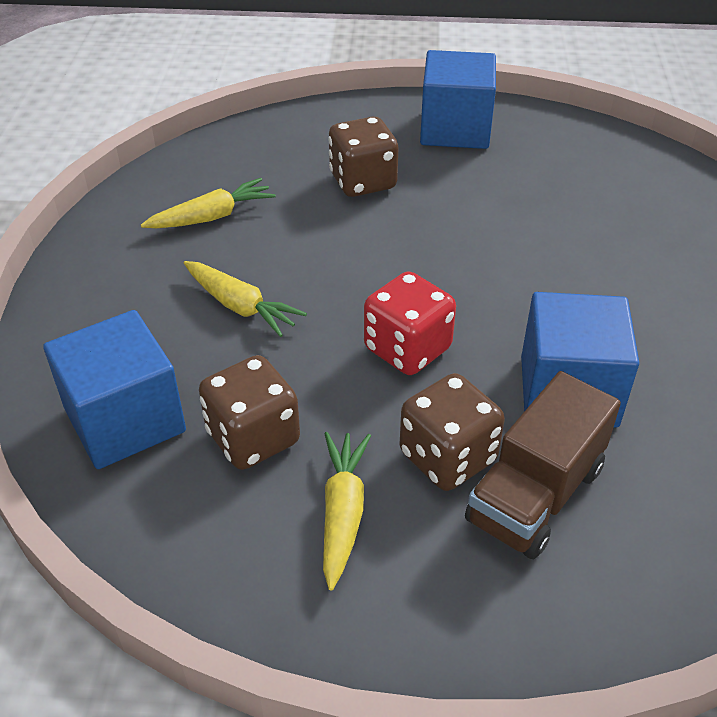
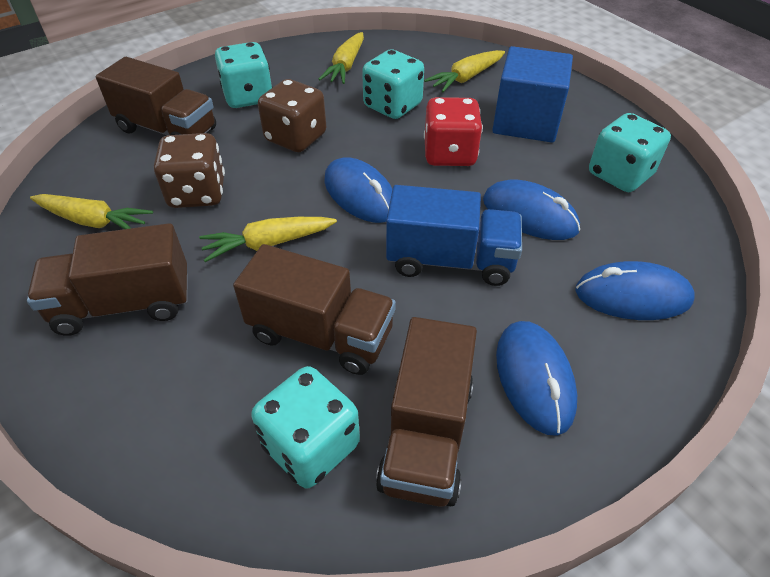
blue cube: 3 -> 1
blue mouse: 0 -> 4
blue truck: 0 -> 1
brown dice: 3 -> 2
brown truck: 1 -> 4
turquoise dice: 0 -> 4
yellow carrot: 3 -> 4

